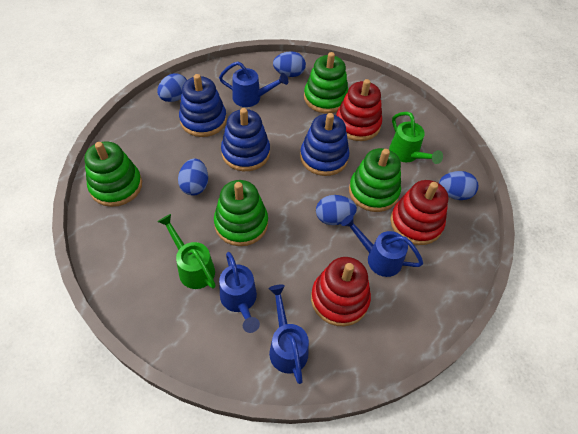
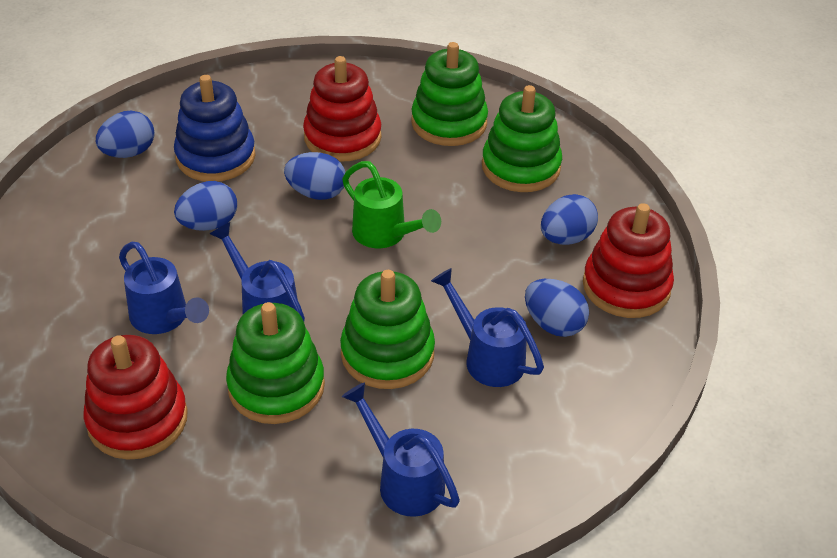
blue stacking toy: 3 -> 1
green watering can: 2 -> 1

